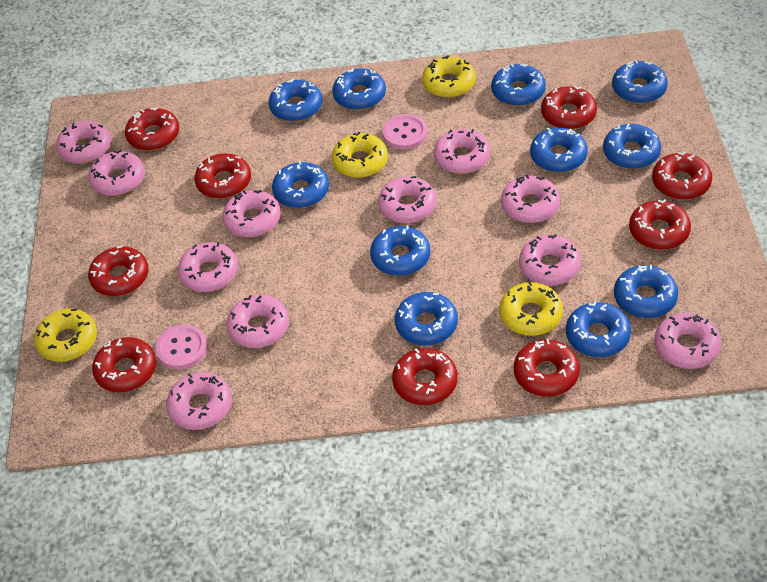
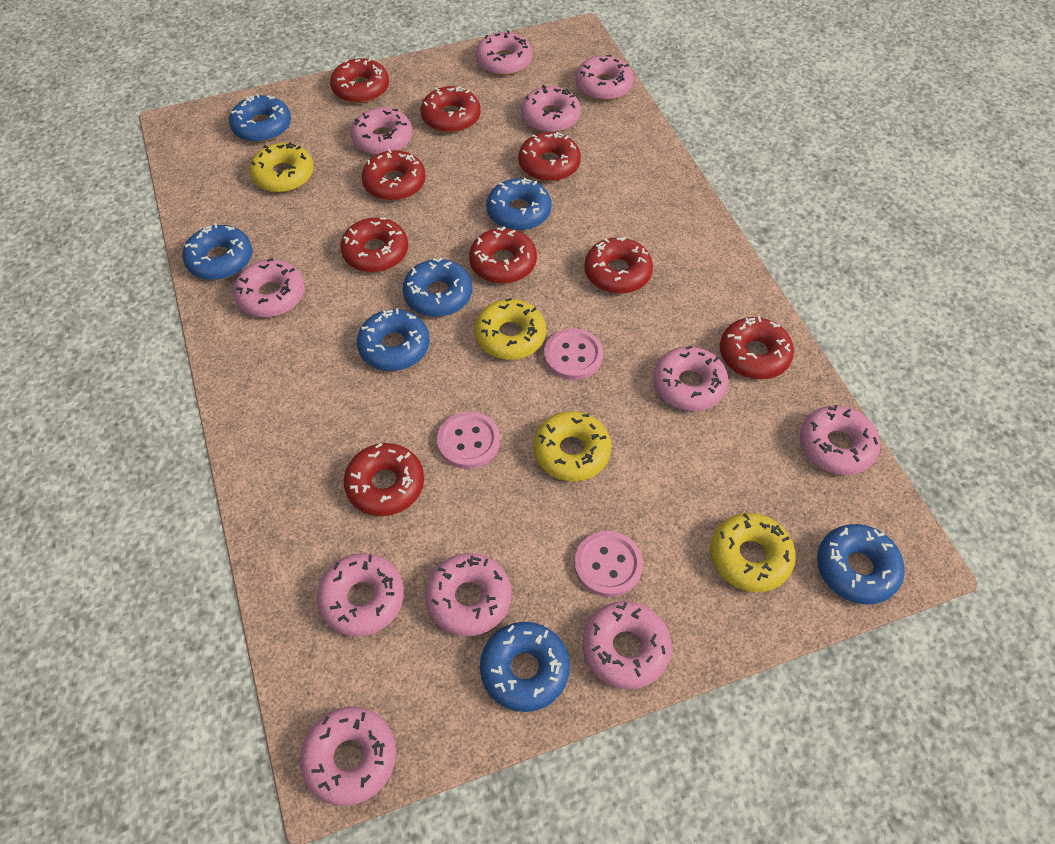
blue donut: 11 -> 7
pink button: 2 -> 3

